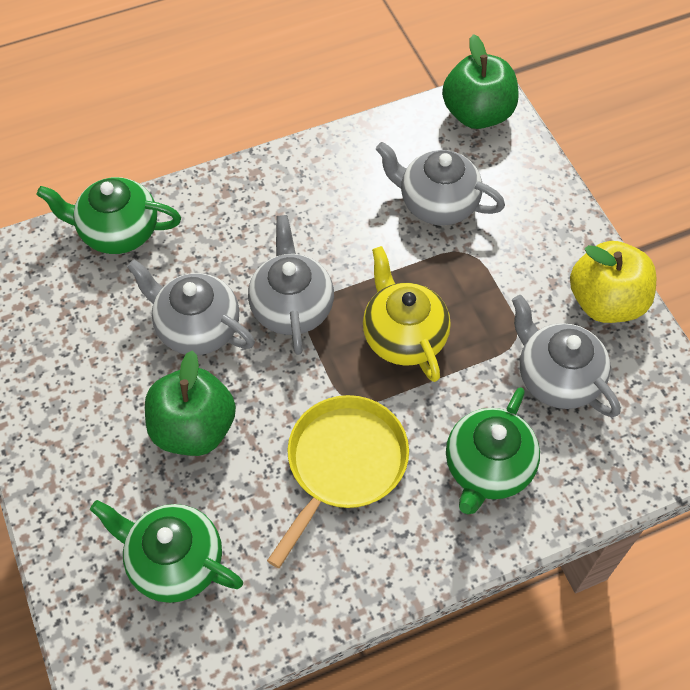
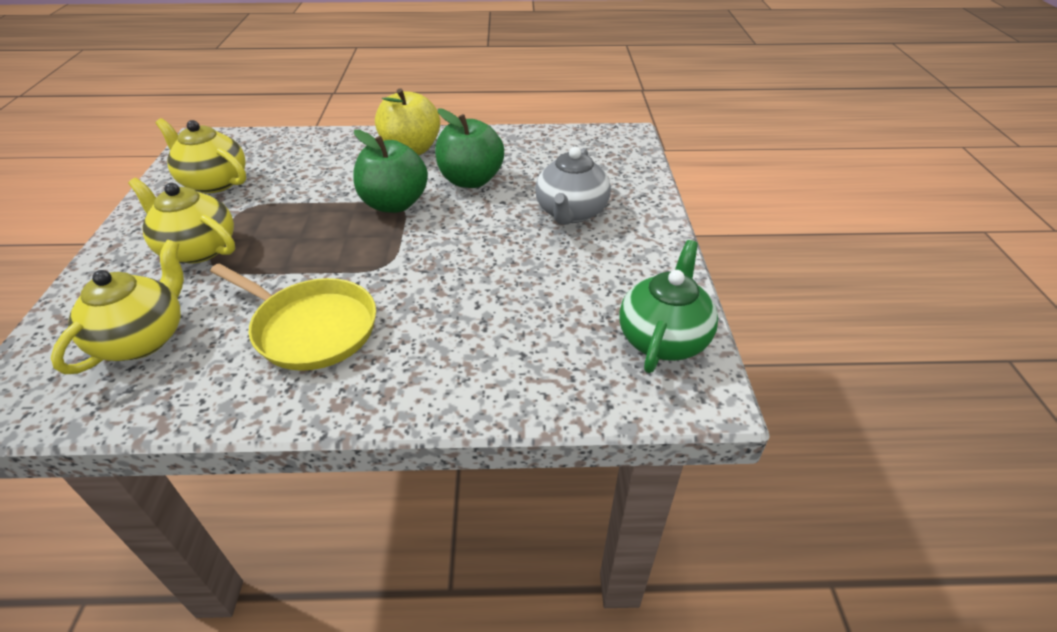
green teapot: 3 -> 1
grey teapot: 4 -> 1
yellow teapot: 1 -> 3

